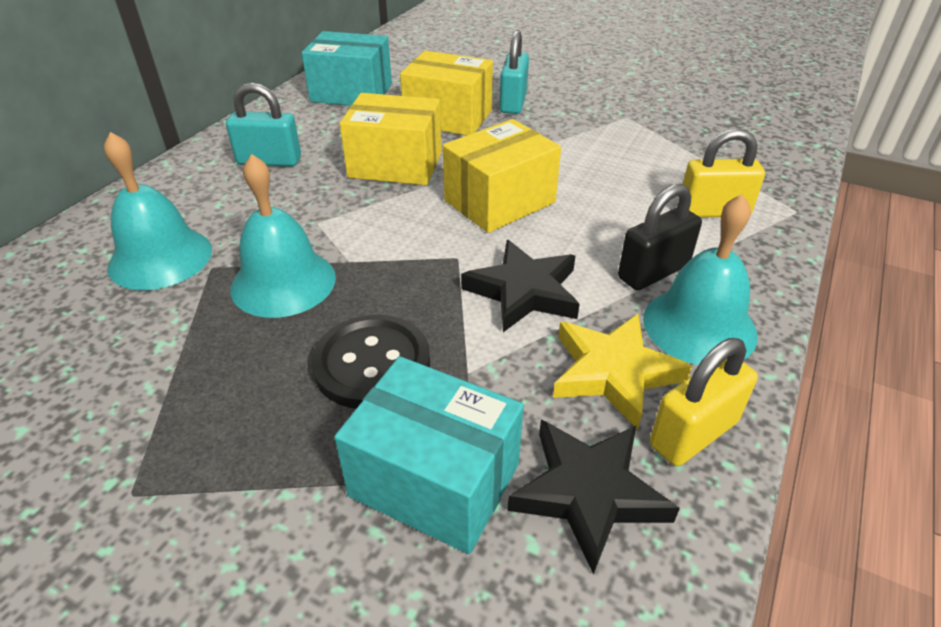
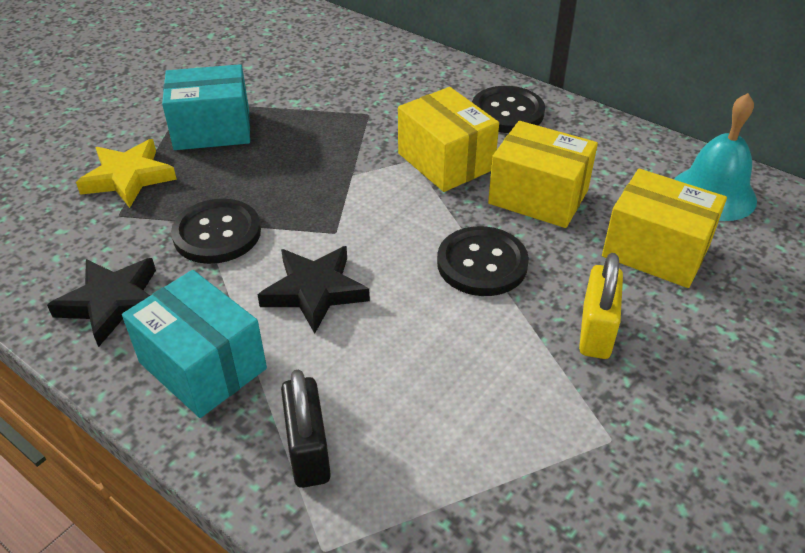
black button: 1 -> 3
turquoise bell: 3 -> 1
turquoise padlock: 2 -> 0
yellow padlock: 2 -> 1

